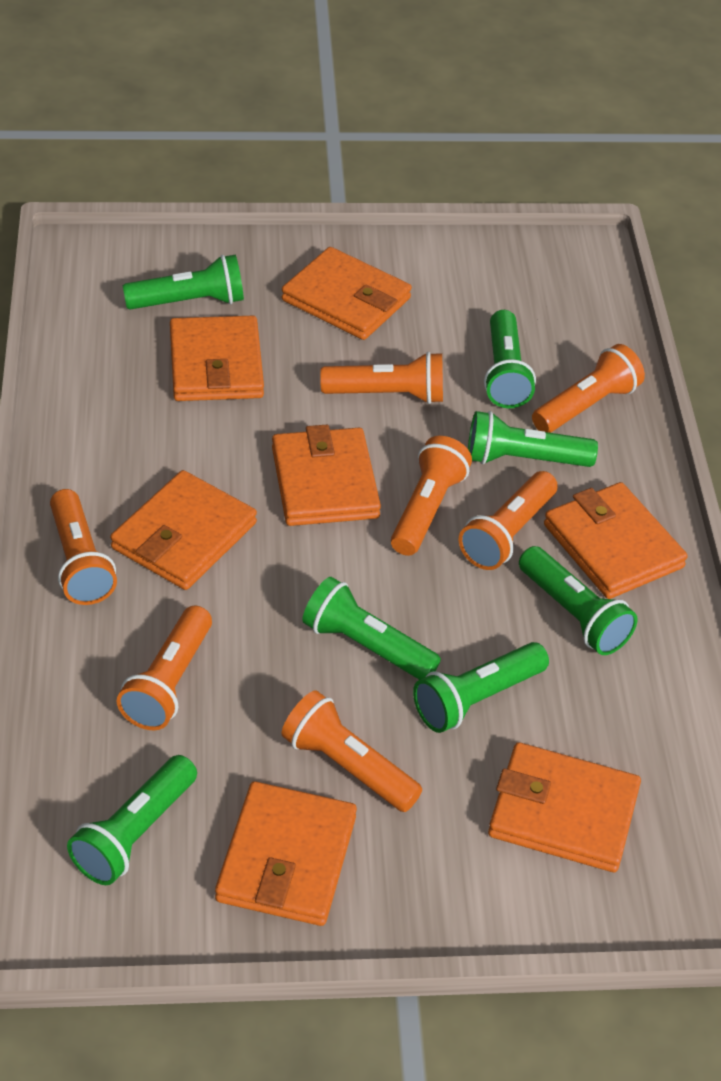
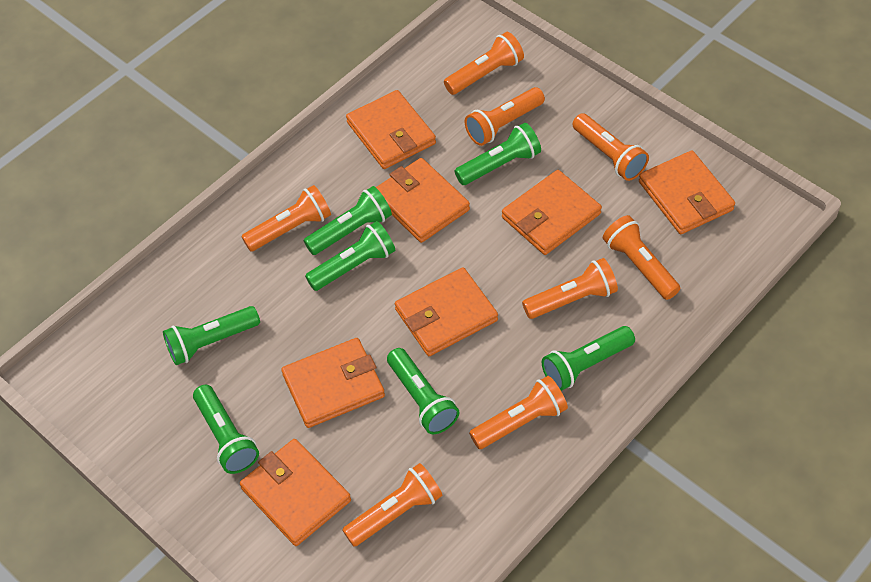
orange flashlight: 7 -> 8

